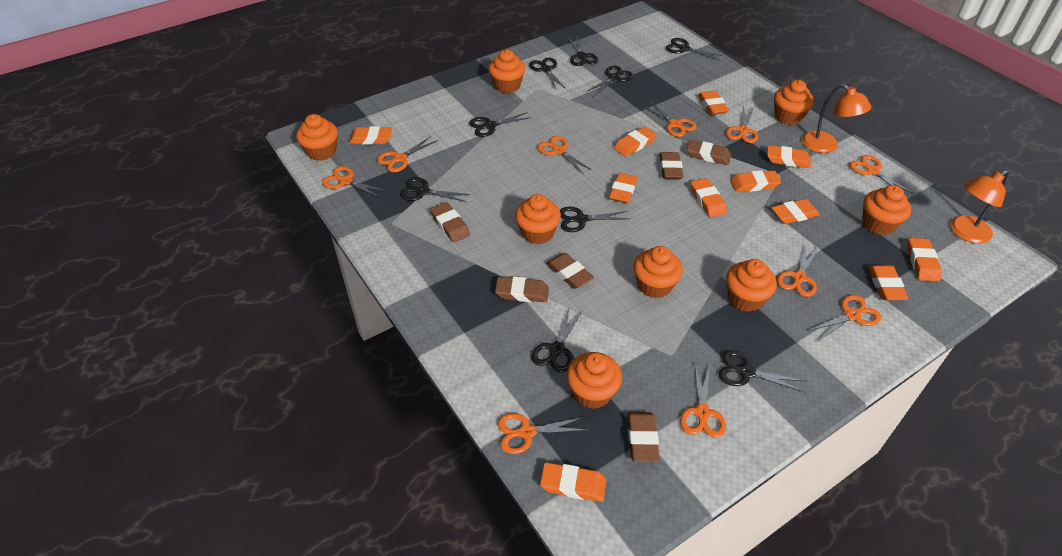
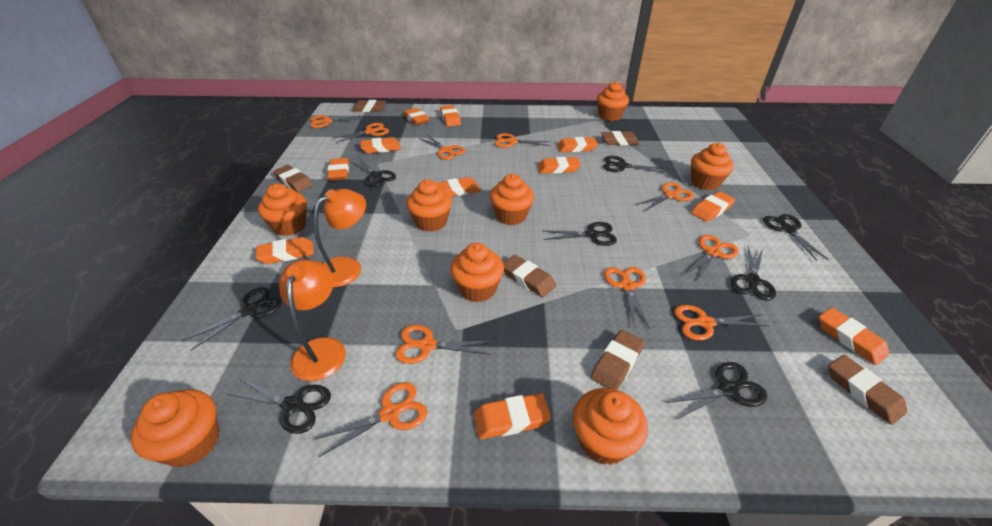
black scissors: 9 -> 8

